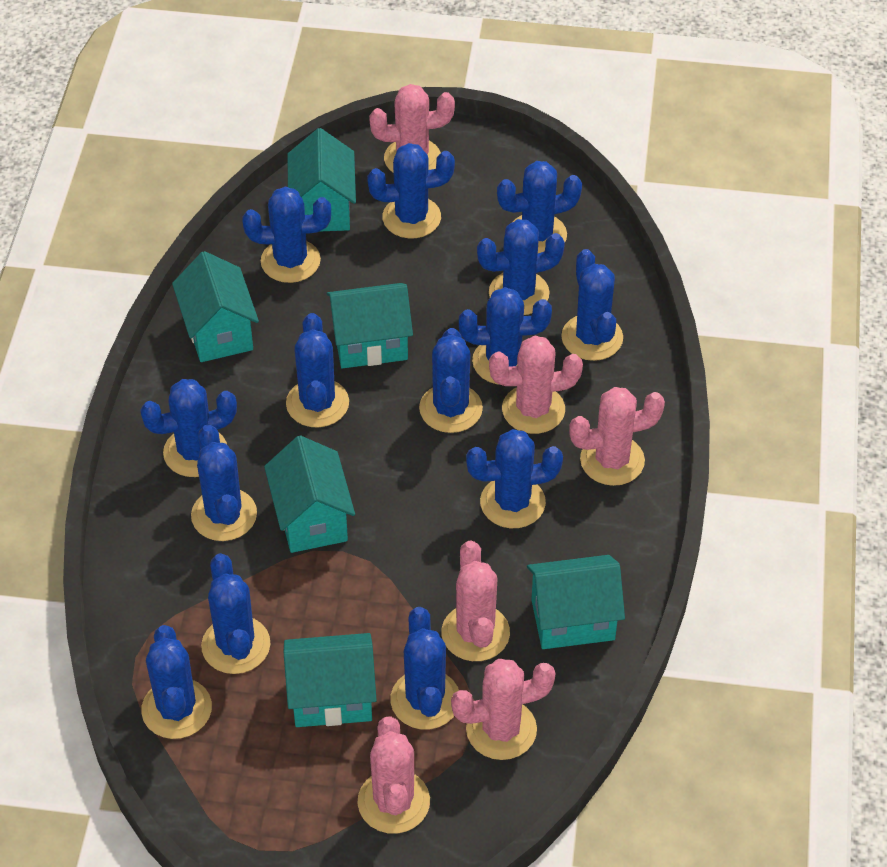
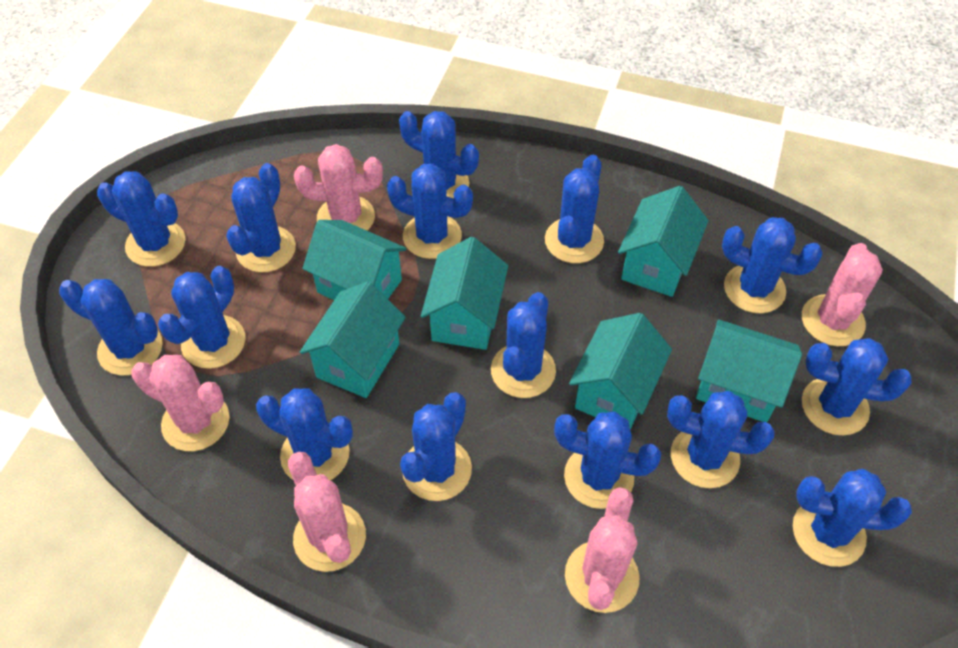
blue cactus: 14 -> 15
pink cactus: 6 -> 5

